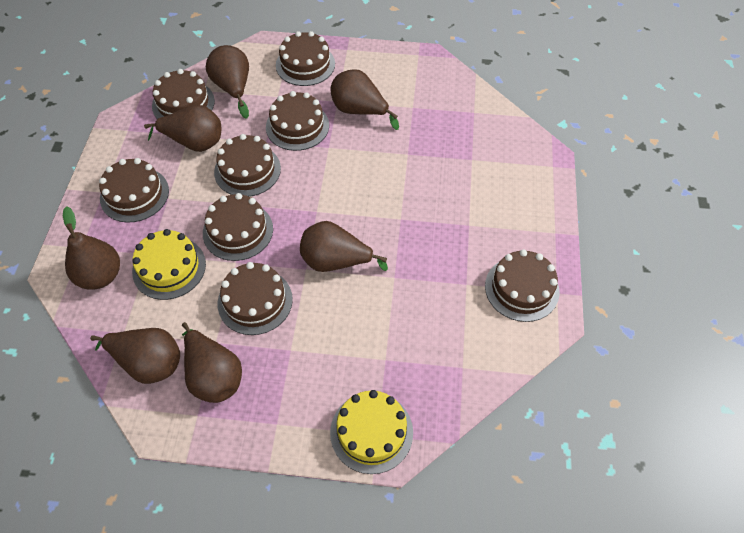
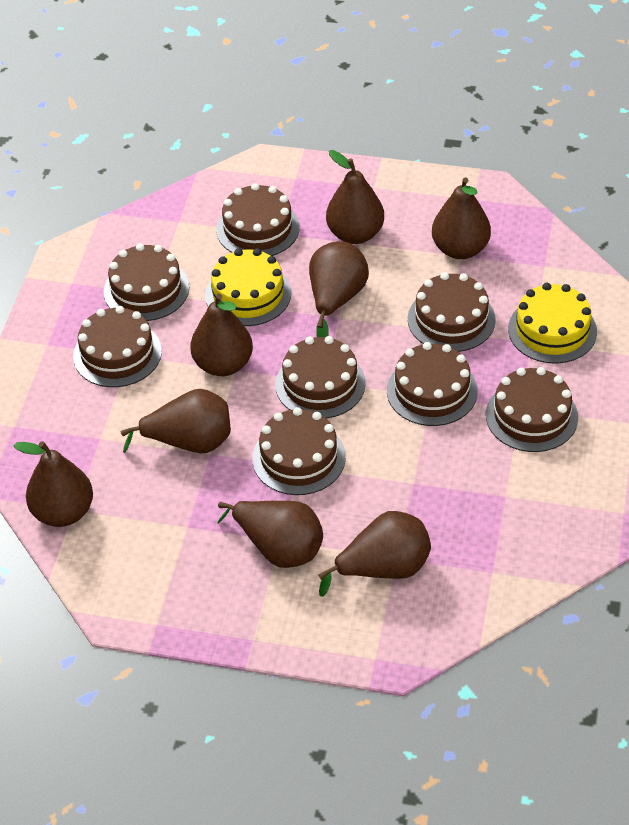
brown pear: 7 -> 8

